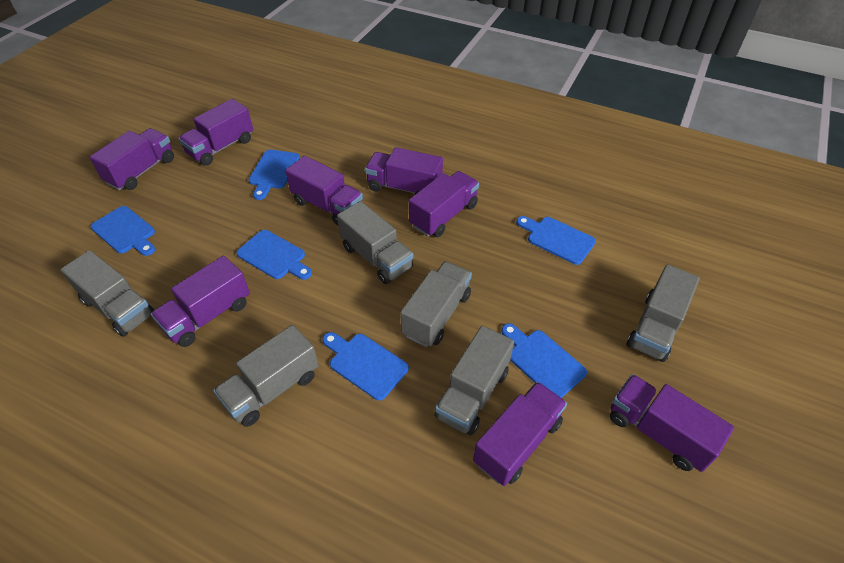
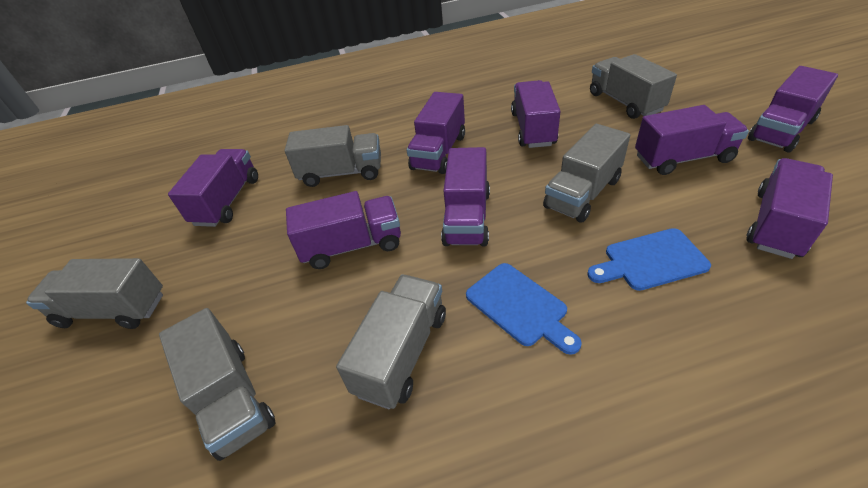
blue cutting board: 6 -> 2

